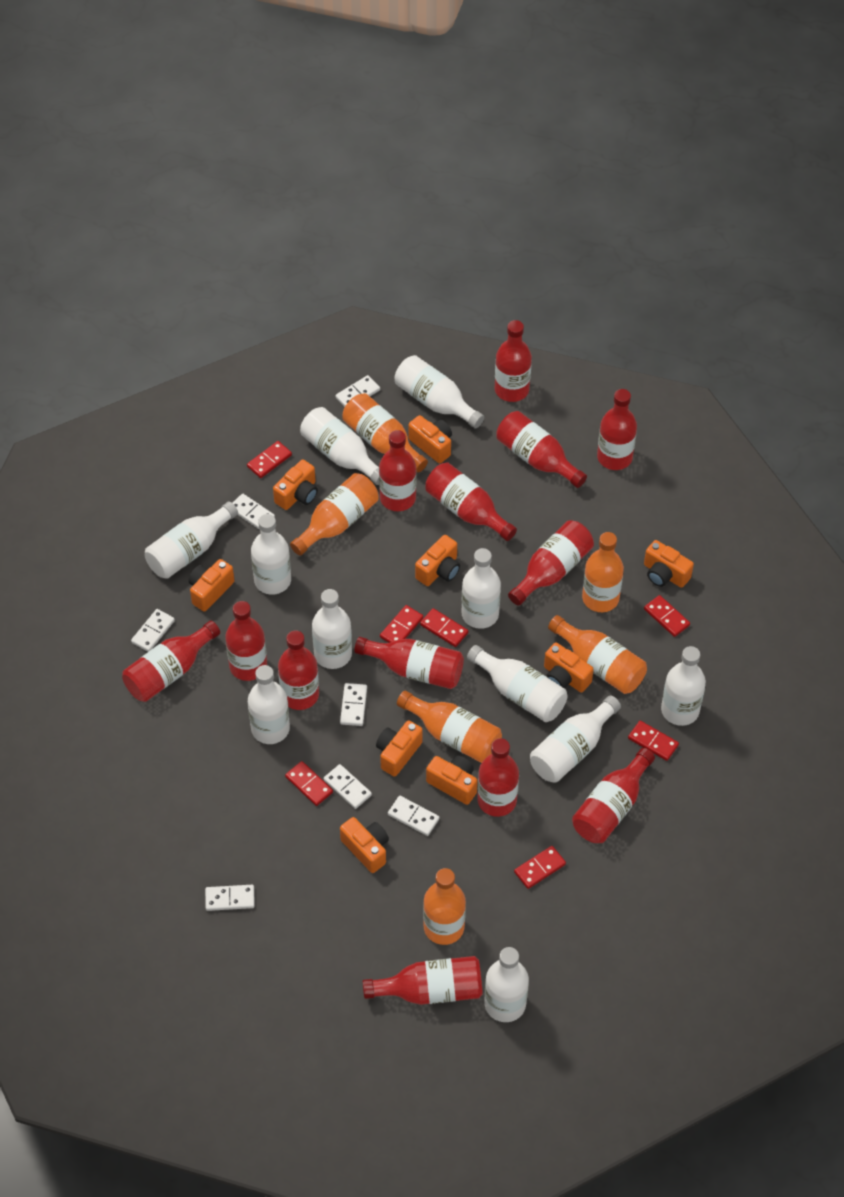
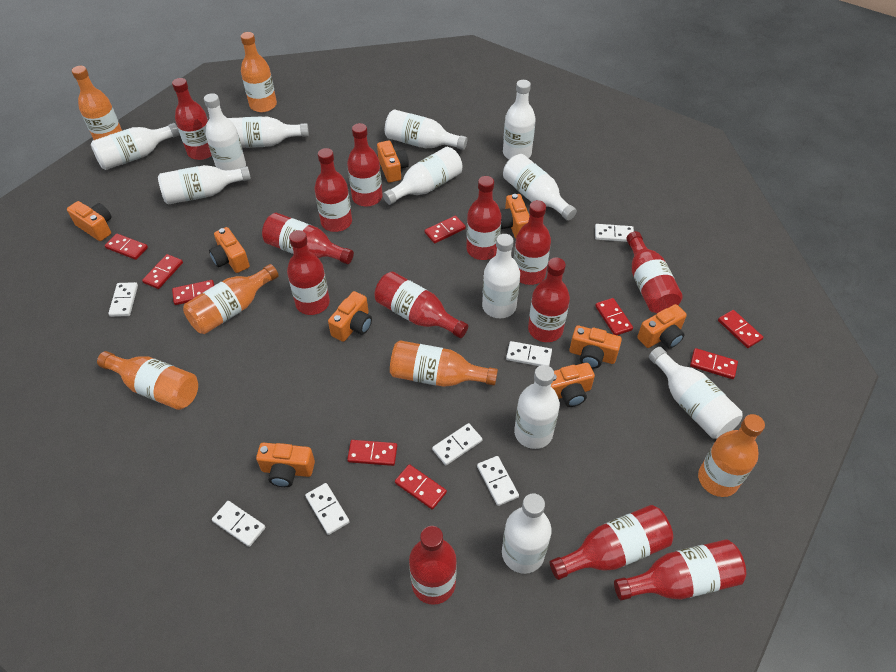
red domino: 7 -> 9
white bottle: 11 -> 12

